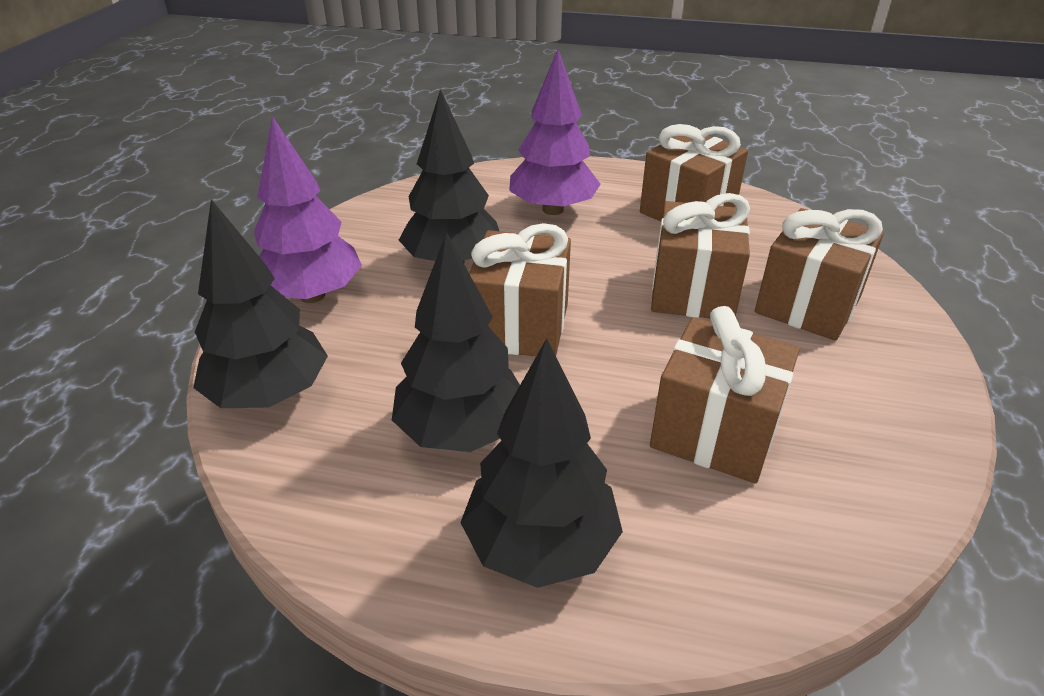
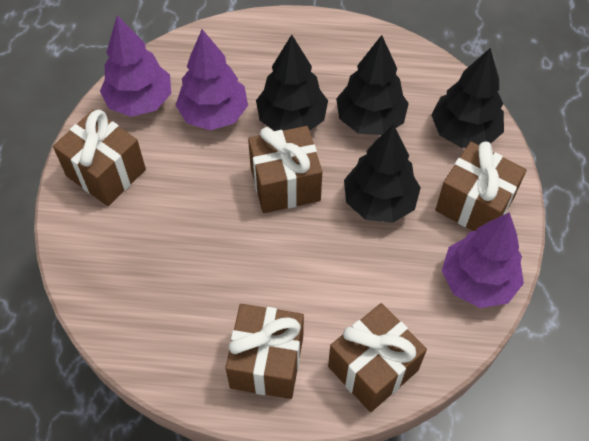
purple tree: 2 -> 3

